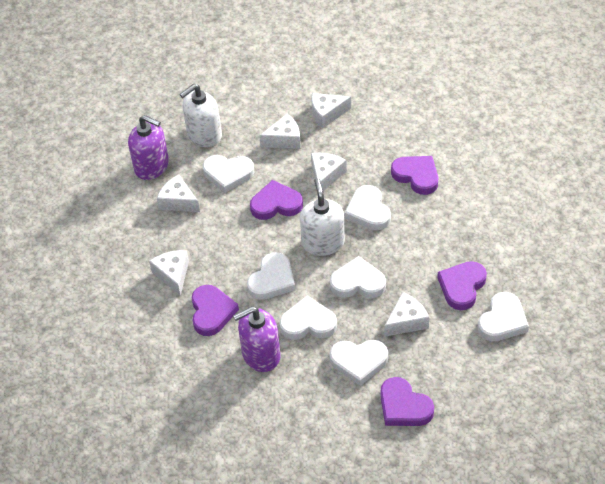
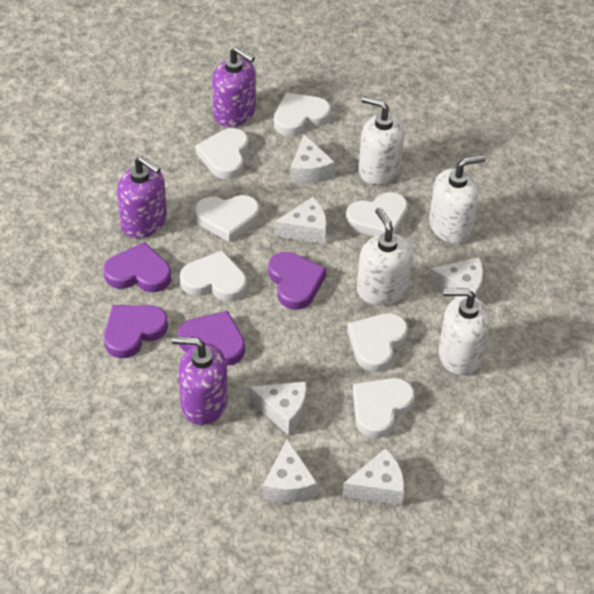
purple heart: 5 -> 4
purple soap dispenser: 2 -> 3
white soap dispenser: 2 -> 4

